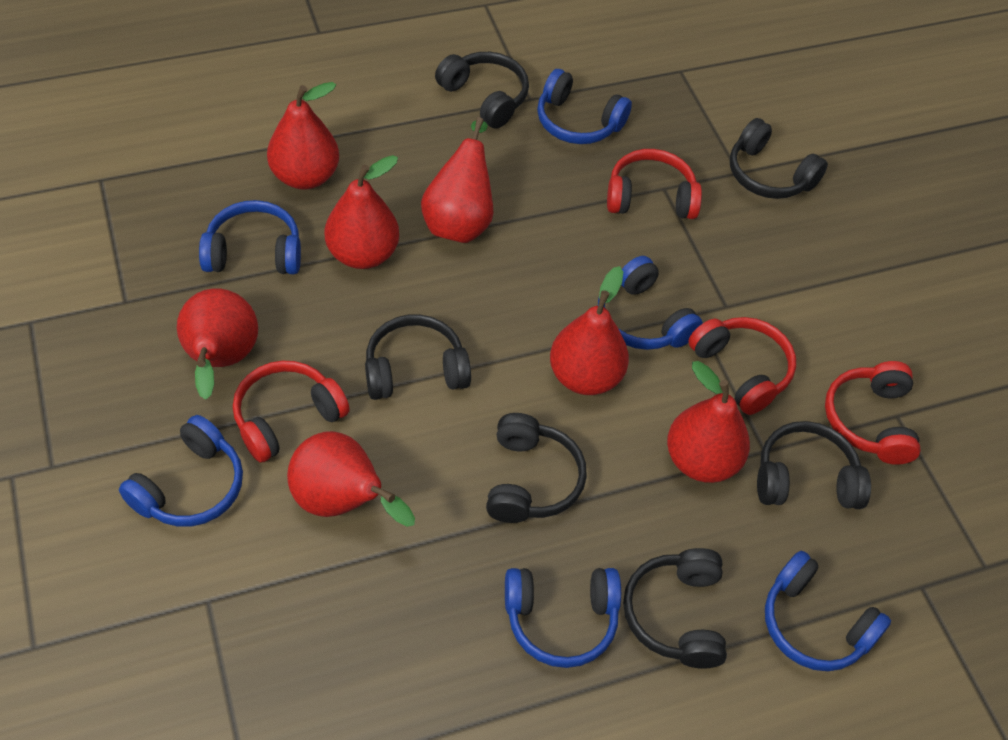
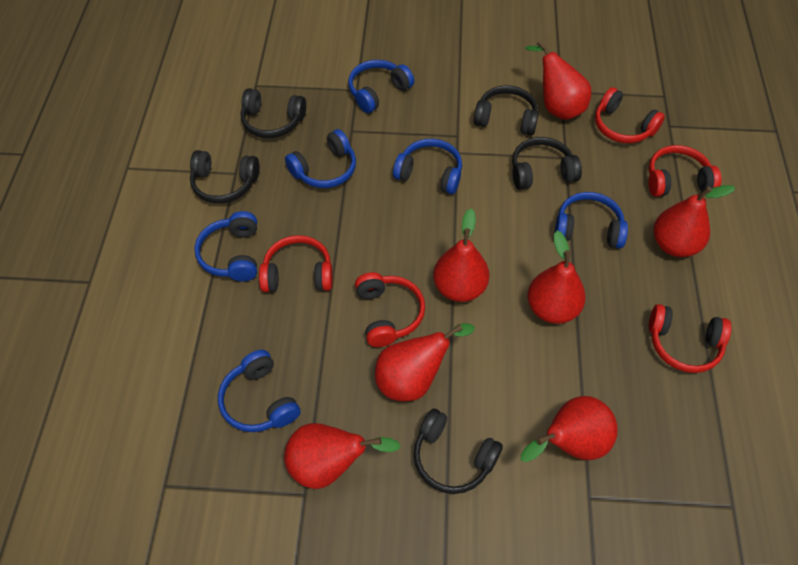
black headphones: 6 -> 5
red headphones: 4 -> 5

